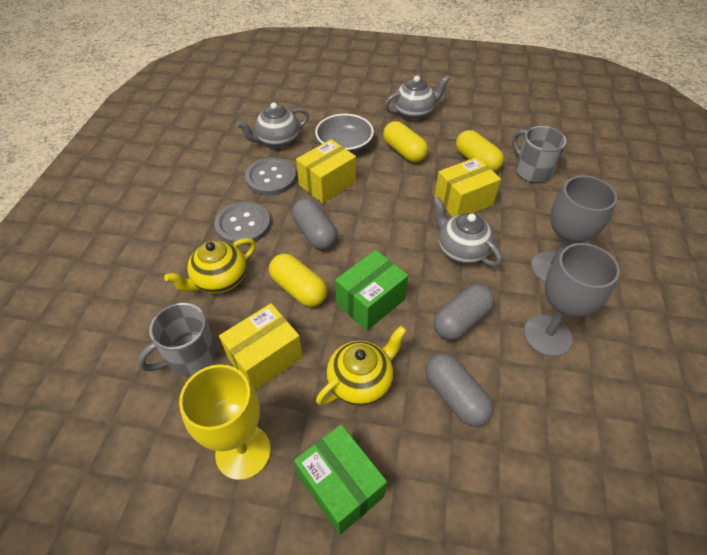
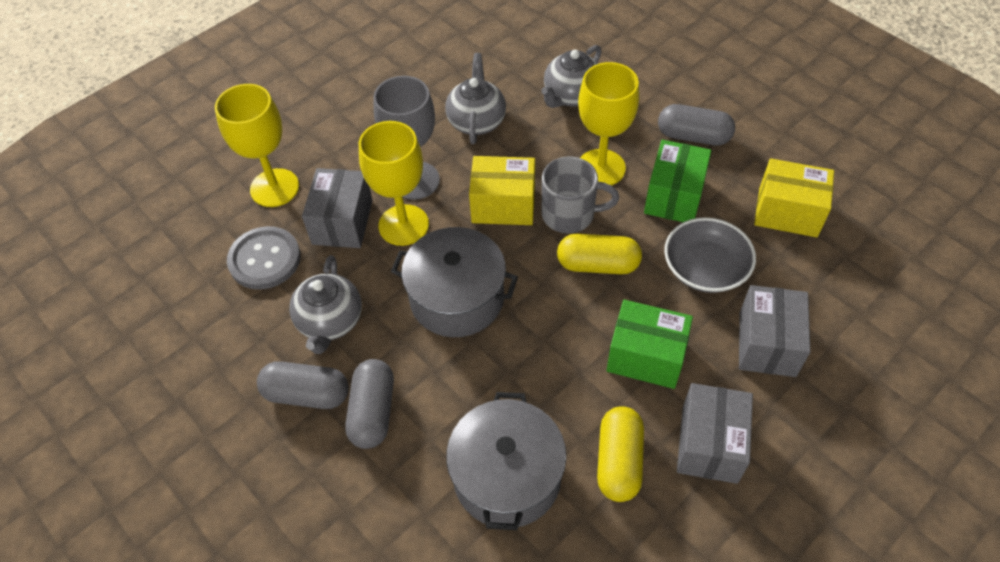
grey box: 0 -> 3
grey button: 2 -> 1
grey goblet: 2 -> 1
grey mug: 2 -> 1
grey pot: 0 -> 2
yellow box: 3 -> 2
yellow capsule: 3 -> 2
yellow goblet: 1 -> 3
yellow teapot: 2 -> 0

